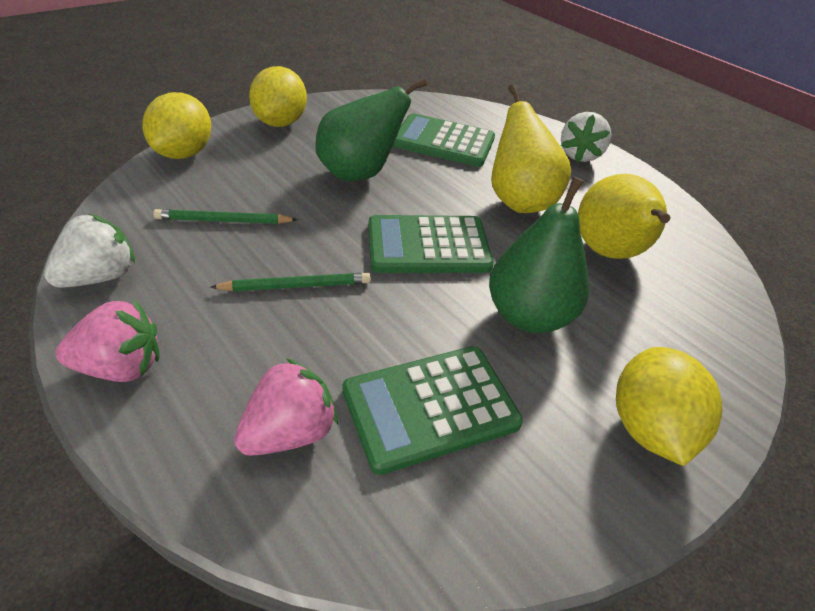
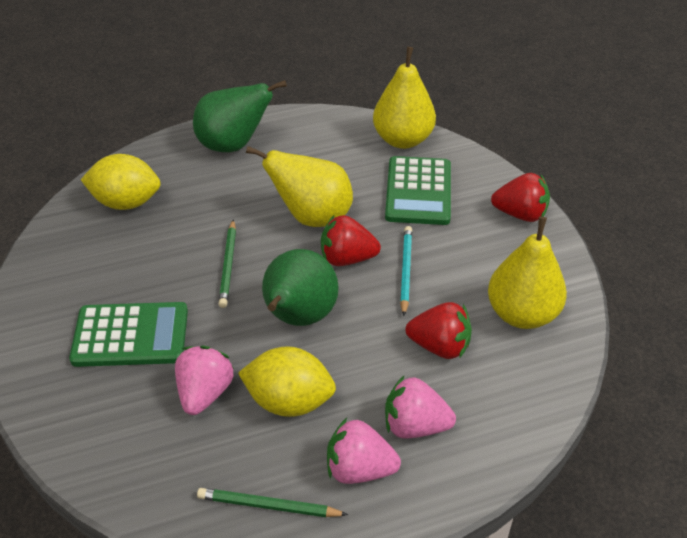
green calculator: 3 -> 2
pink strawberry: 2 -> 3
red strawberry: 0 -> 3
turquoise pencil: 0 -> 1
white strawberry: 2 -> 0
yellow lemon: 3 -> 2
yellow pear: 2 -> 3

